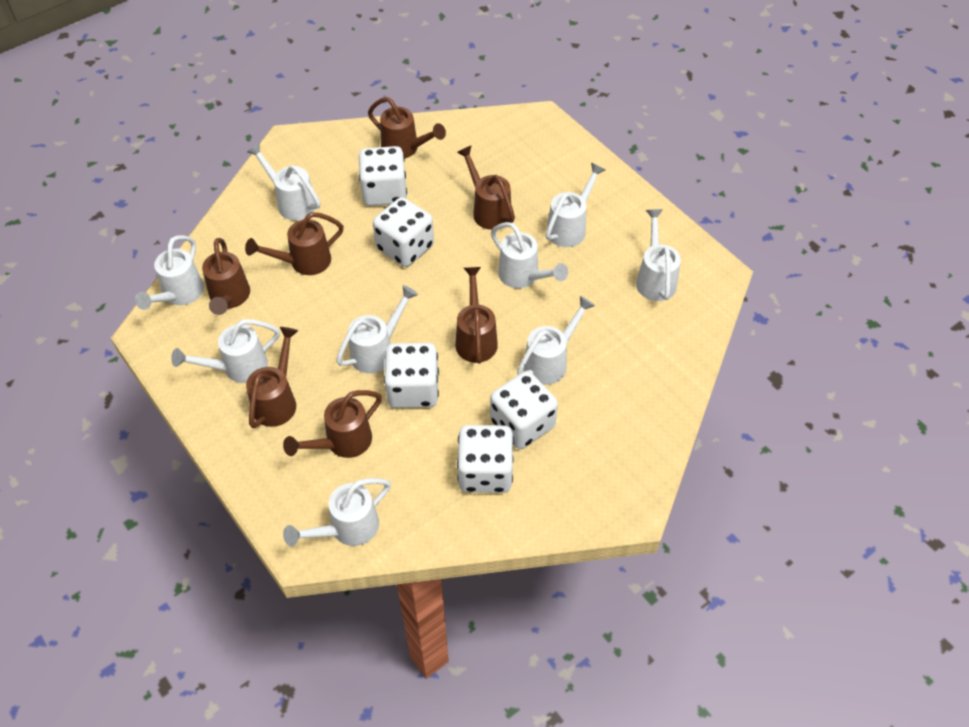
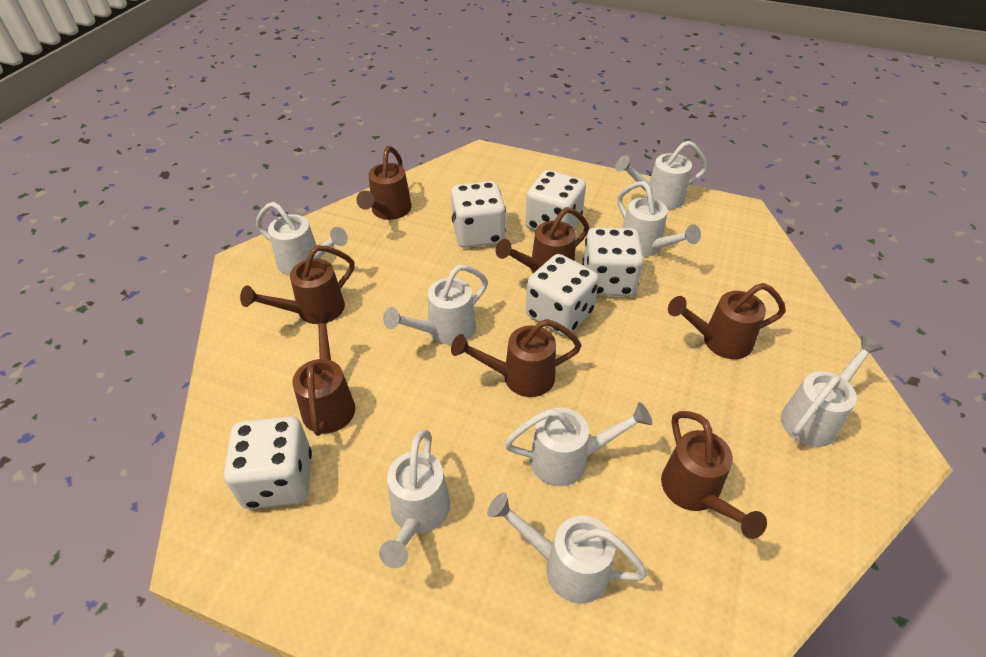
white watering can: 9 -> 8

